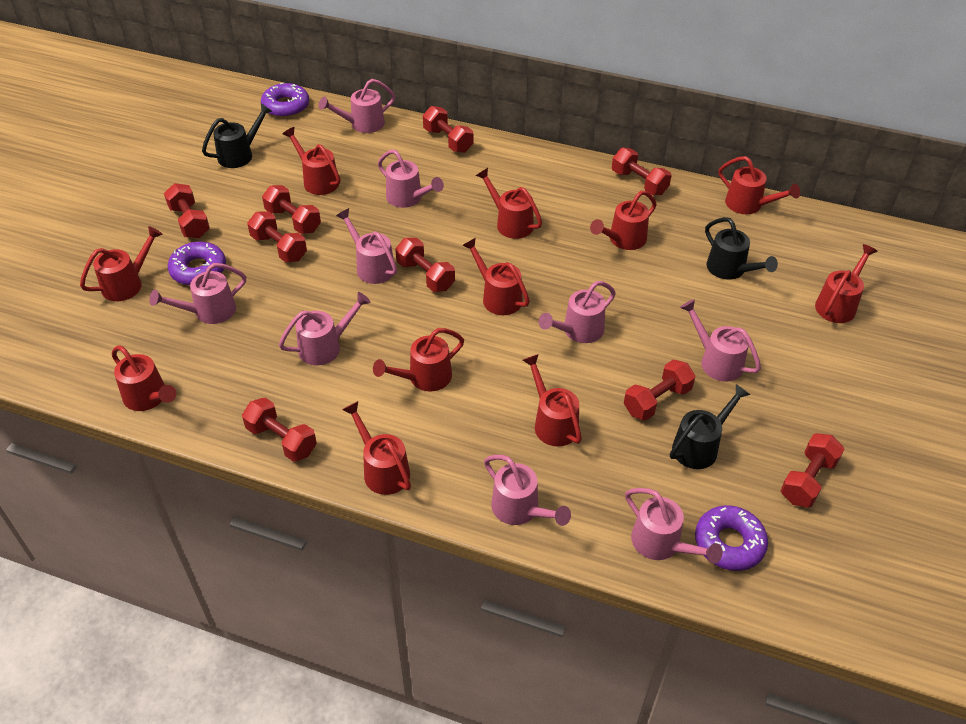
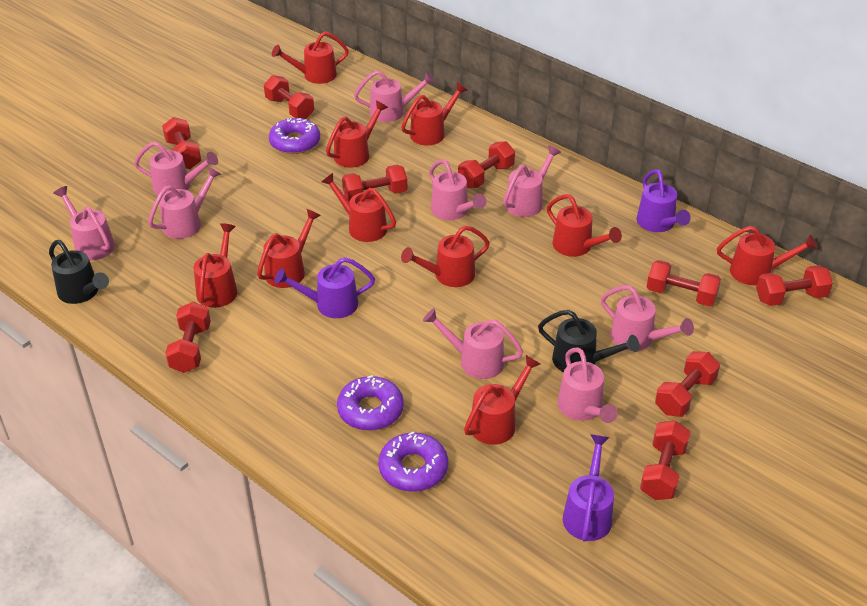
black watering can: 3 -> 2
purple watering can: 0 -> 3
red watering can: 11 -> 10

